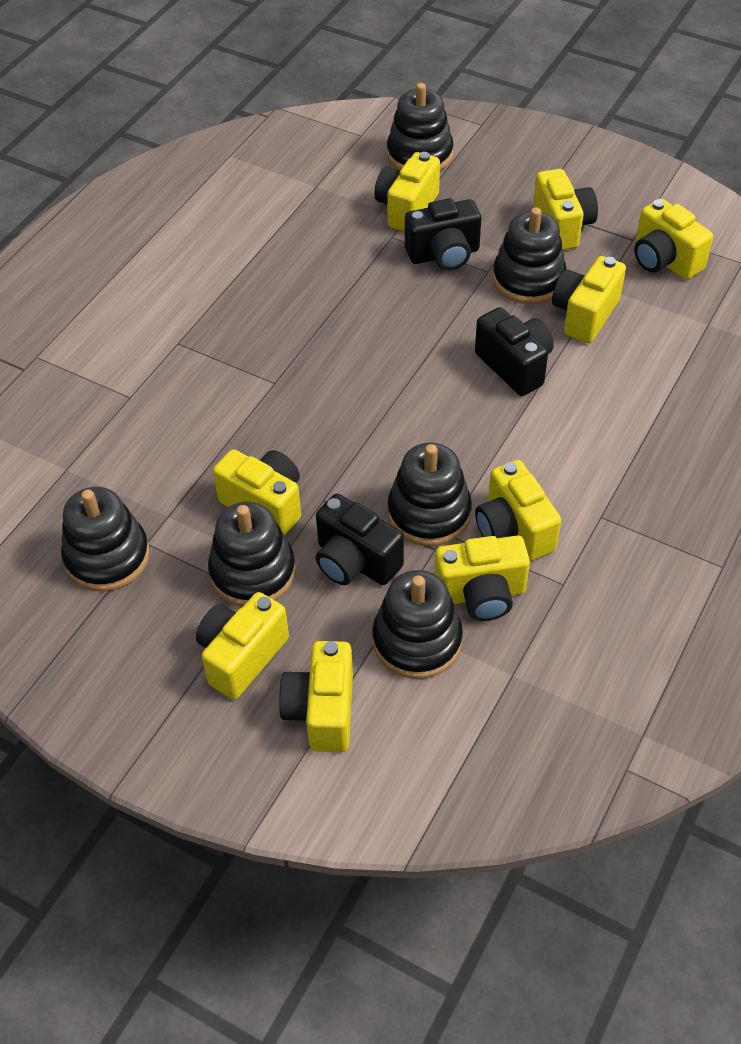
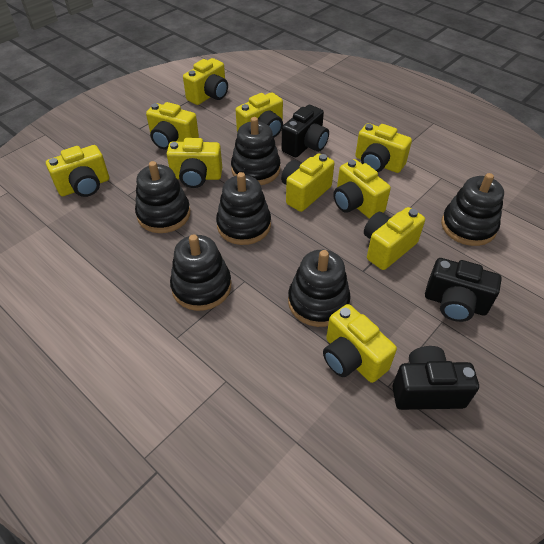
yellow camera: 9 -> 10

